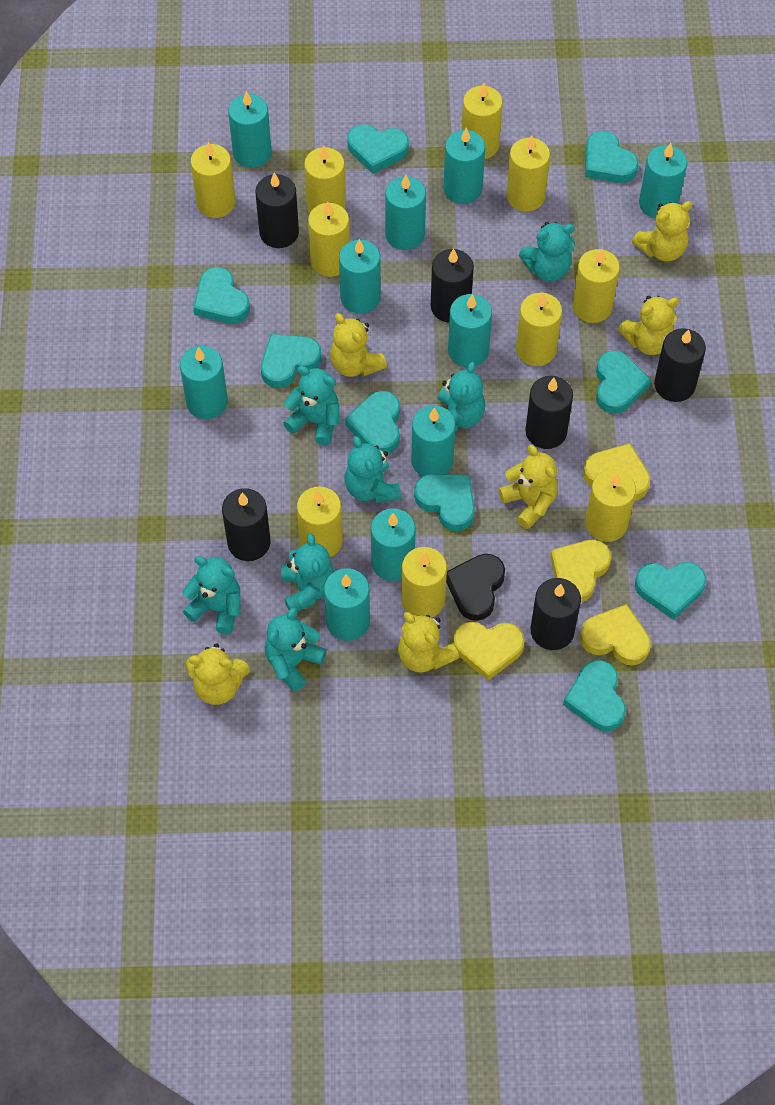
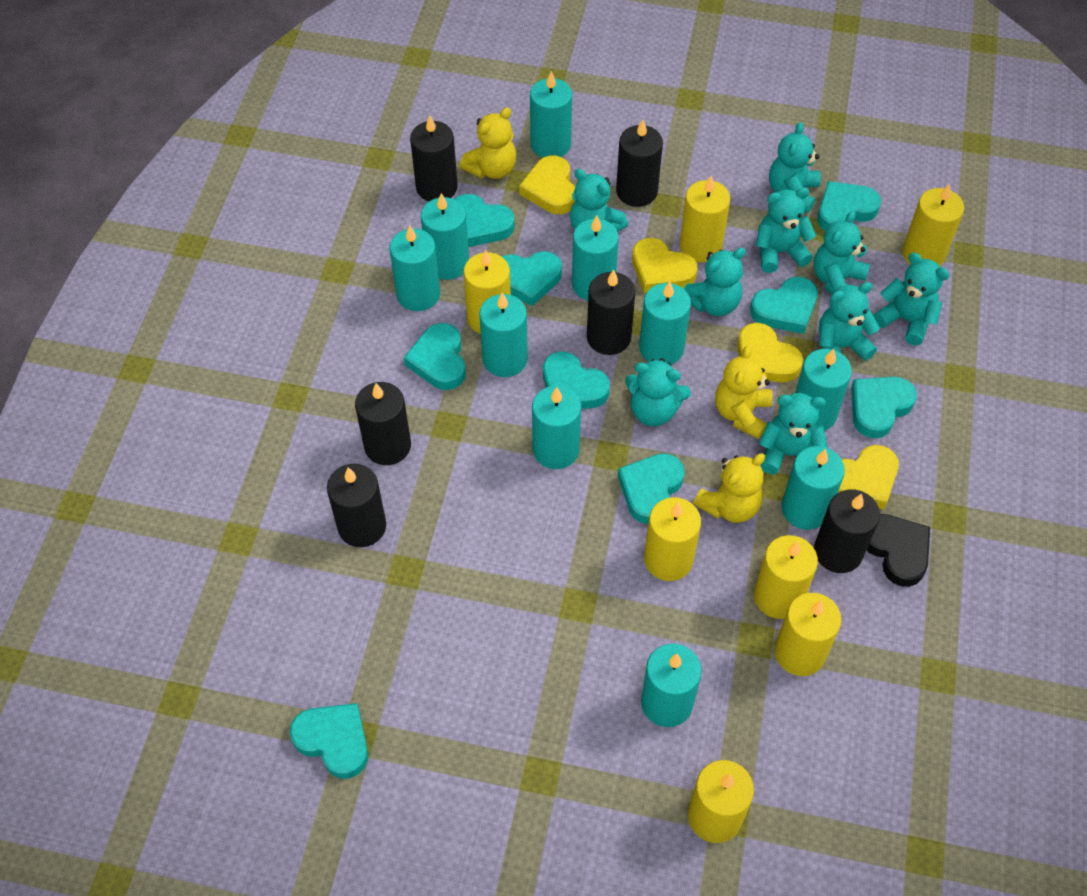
turquoise teddy bear: 7 -> 9
yellow candle: 10 -> 7
yellow teddy bear: 6 -> 3

